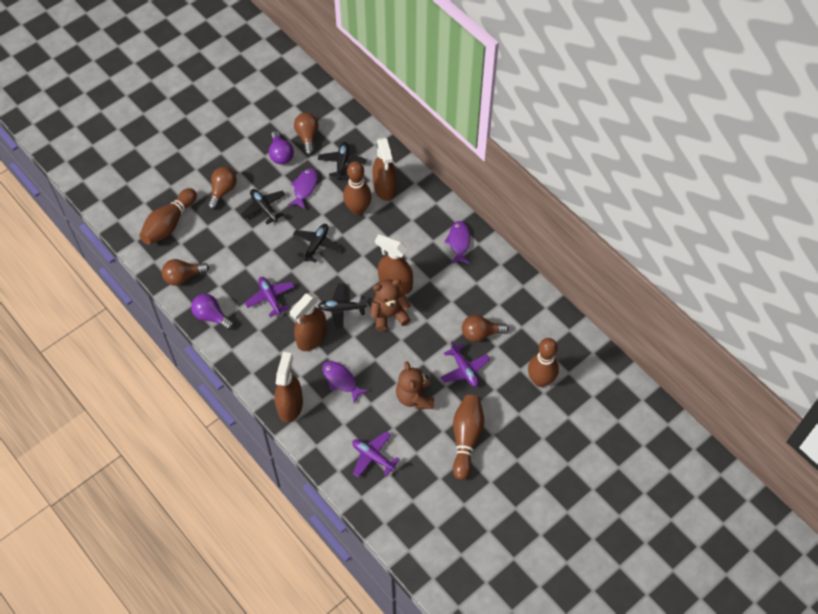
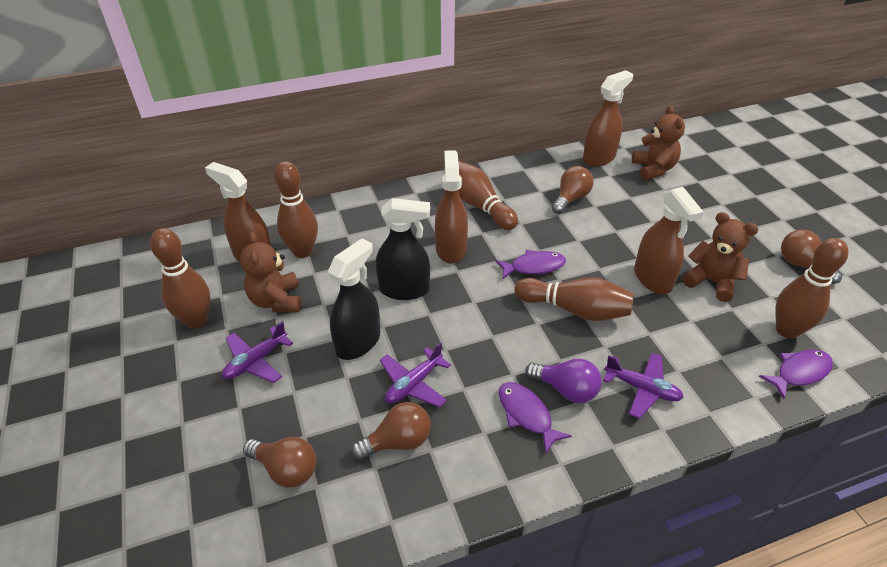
black plane: 4 -> 0
black spray bottle: 0 -> 2
brown bowling pin: 4 -> 5
brown teddy bear: 2 -> 3
purple light bulb: 2 -> 1

